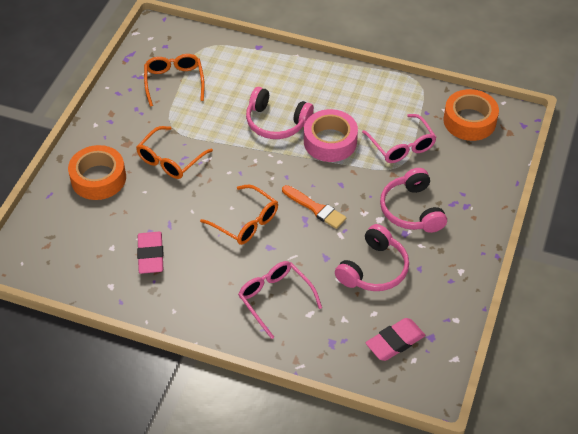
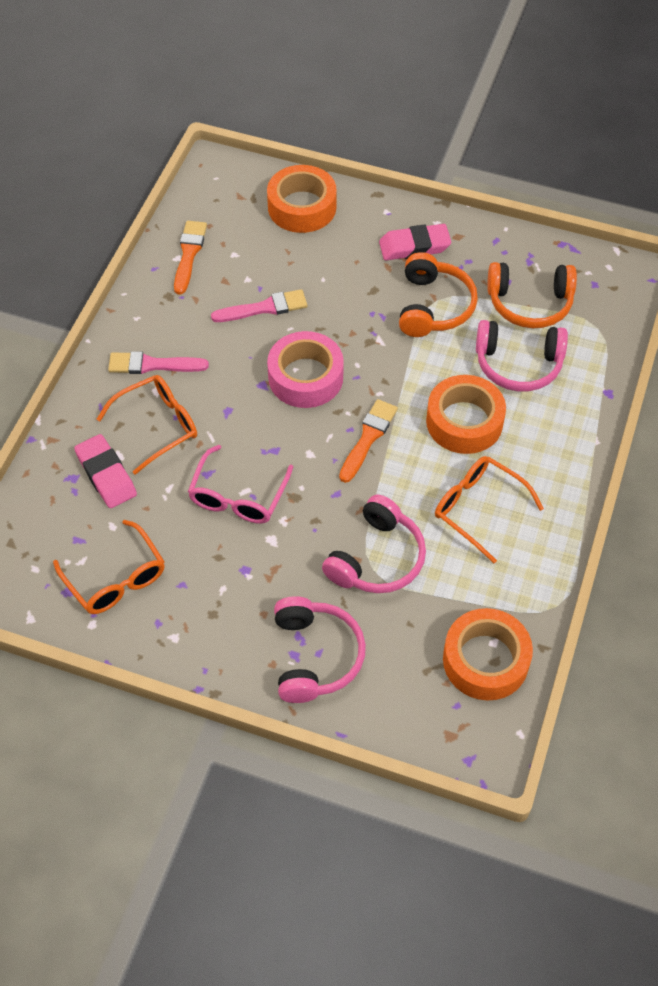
orange brush: 1 -> 2
orange headphones: 0 -> 2
orange tape: 2 -> 3
pink brush: 0 -> 2
pink glasses: 2 -> 1

